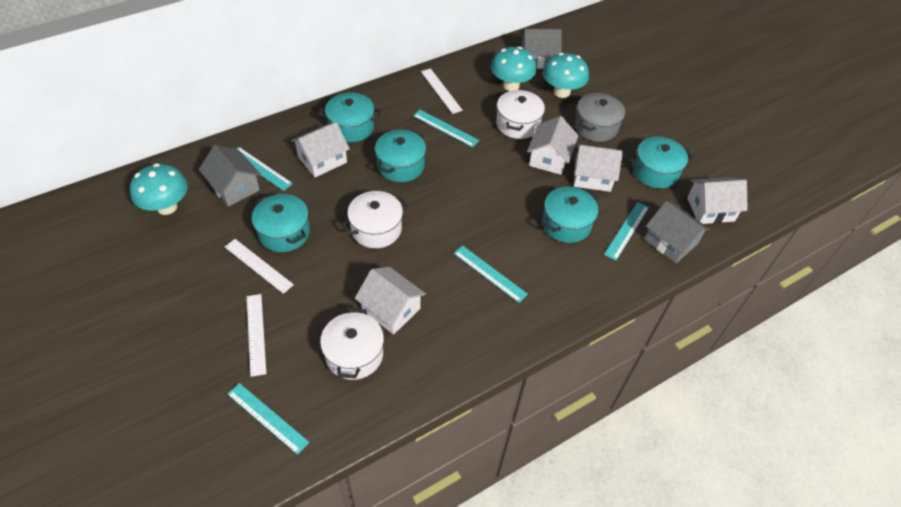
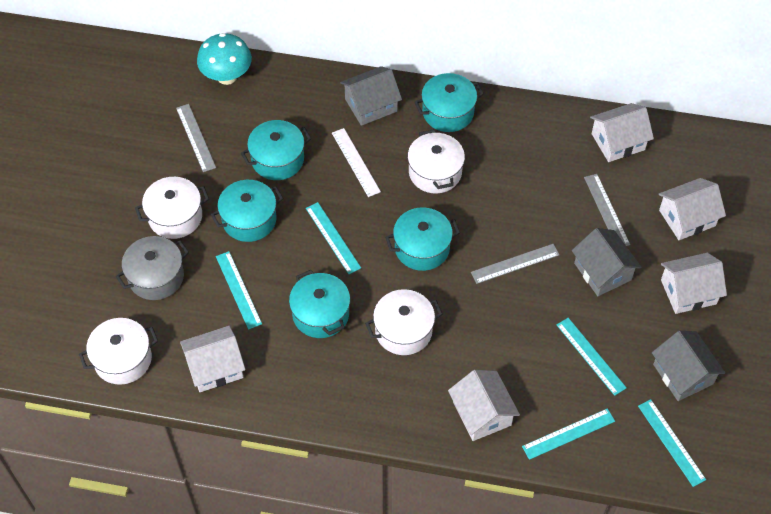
grey ruler: 0 -> 3
turquoise mushroom: 3 -> 1
white pot: 3 -> 4
white ruler: 3 -> 1

